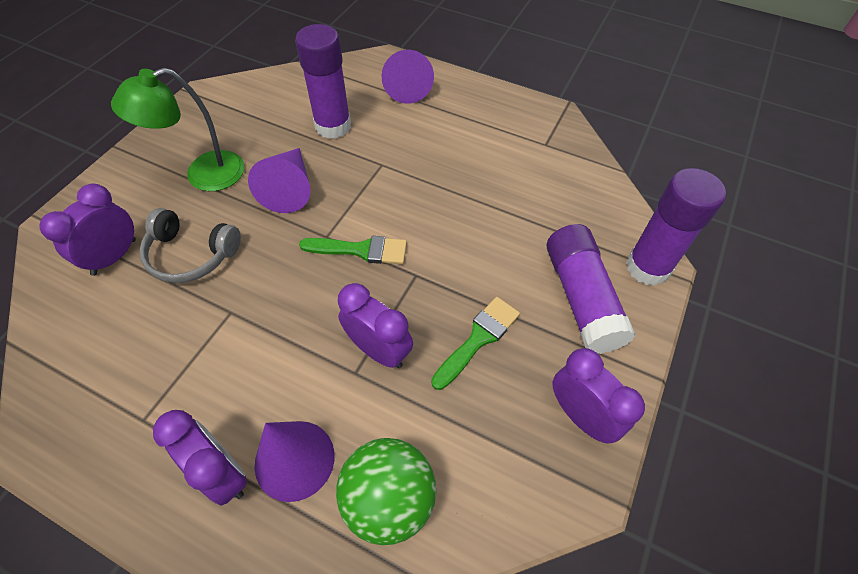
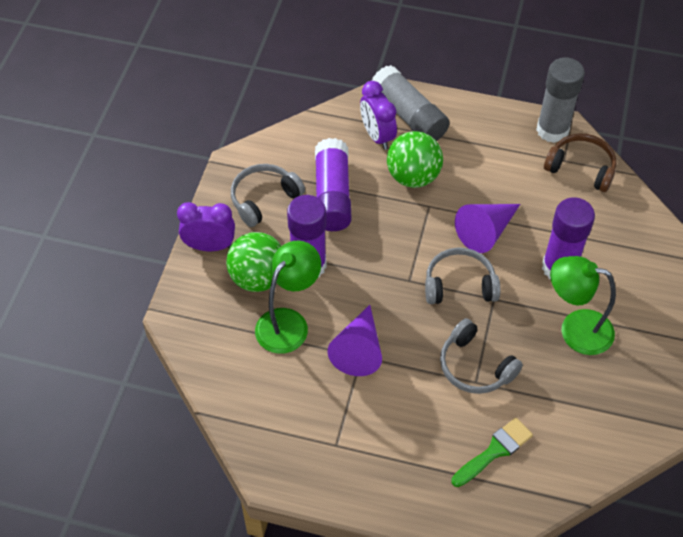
brown headphones: 0 -> 1
green ball: 1 -> 2
green brush: 2 -> 1
green lamp: 1 -> 2
grey glue stick: 0 -> 2
grey headphones: 1 -> 3
purple clock: 4 -> 2
purple cone: 3 -> 2

